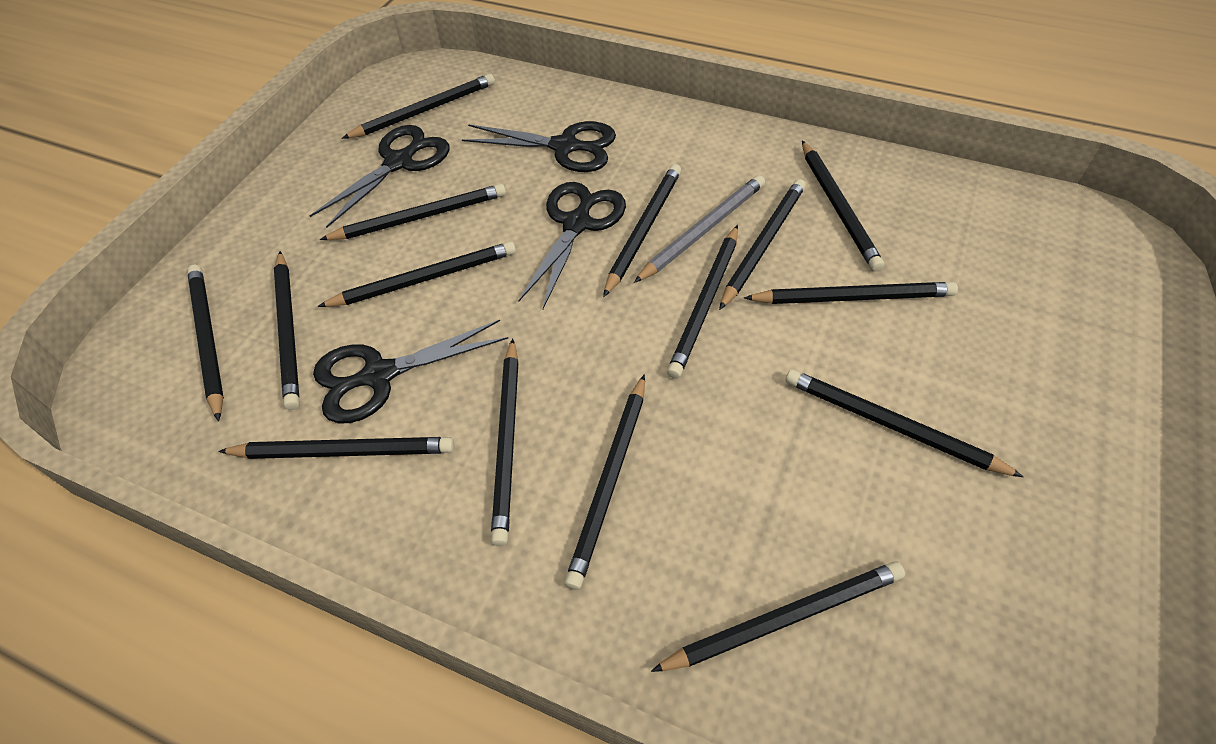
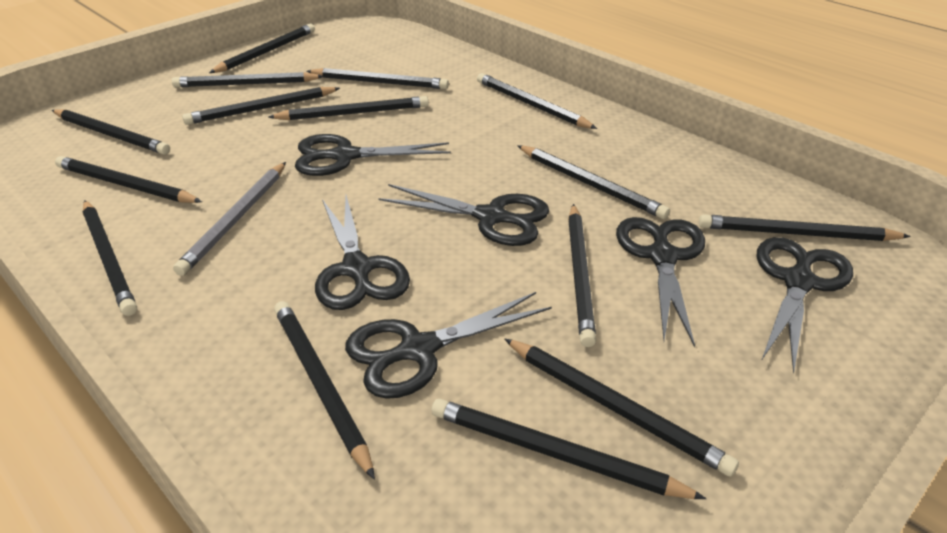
black scissors: 4 -> 6

